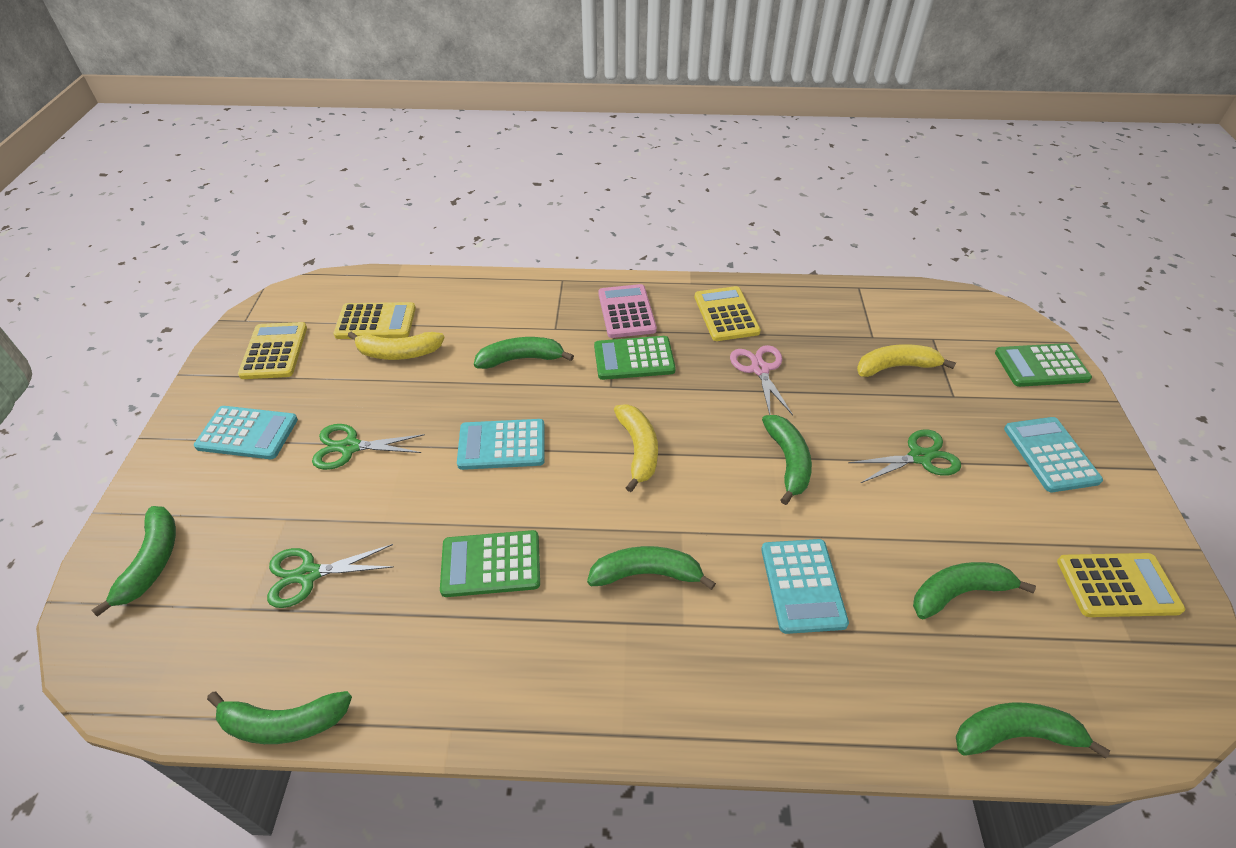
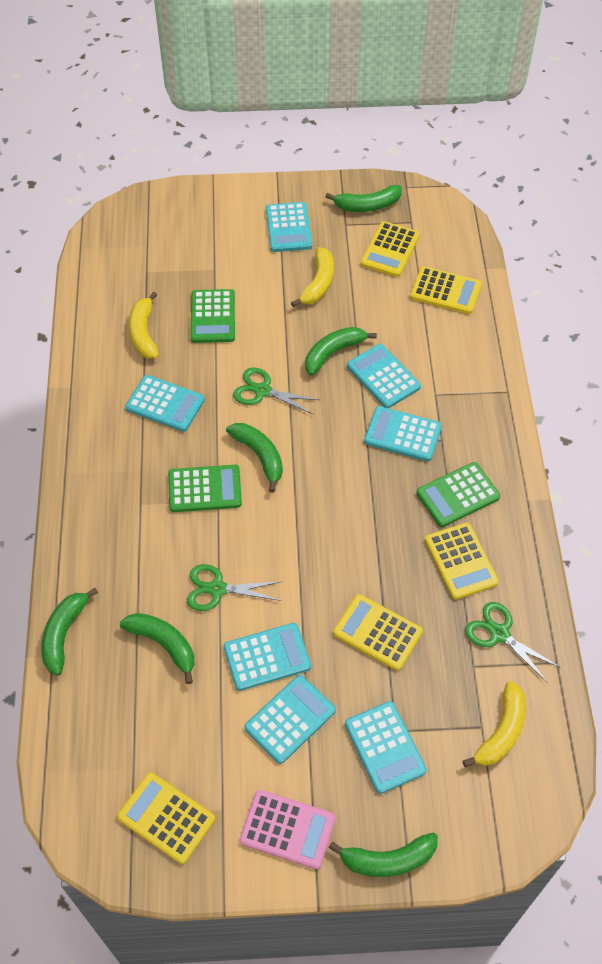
green banana: 7 -> 6
pink scissors: 1 -> 0
turquoise calculator: 4 -> 7
yellow calculator: 4 -> 5

